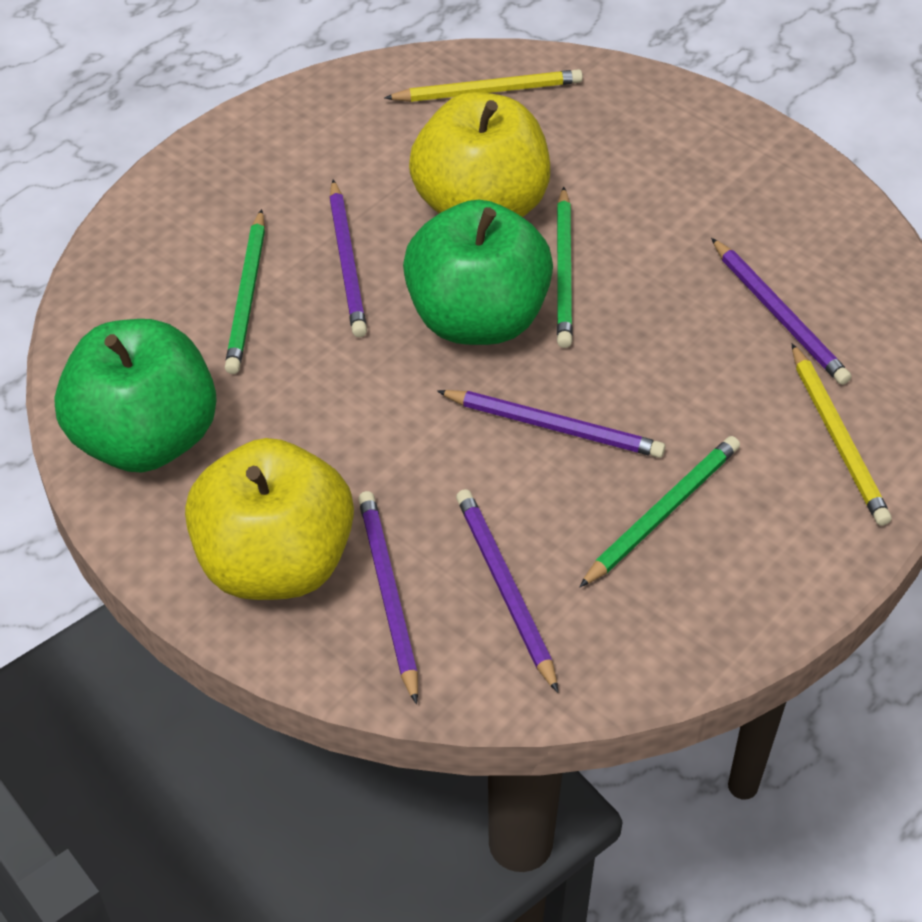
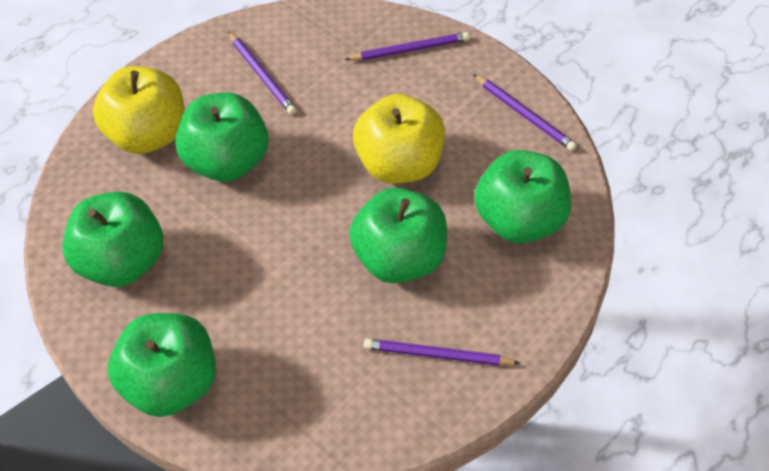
green apple: 2 -> 5
green pencil: 3 -> 0
purple pencil: 5 -> 4
yellow pencil: 2 -> 0

